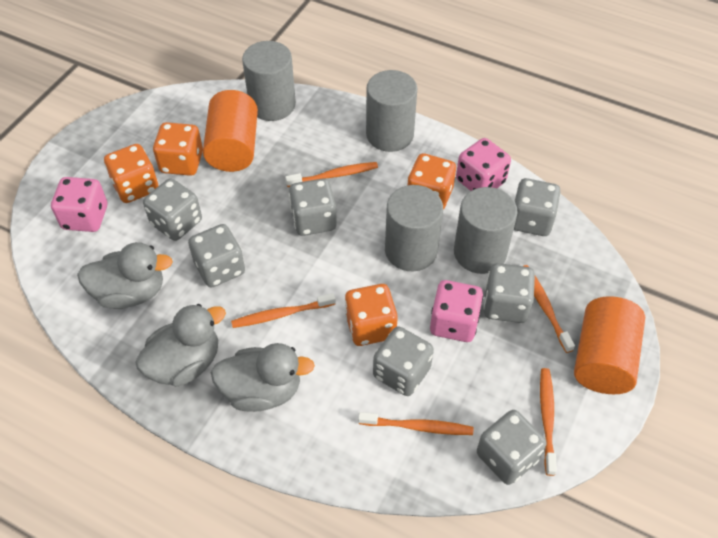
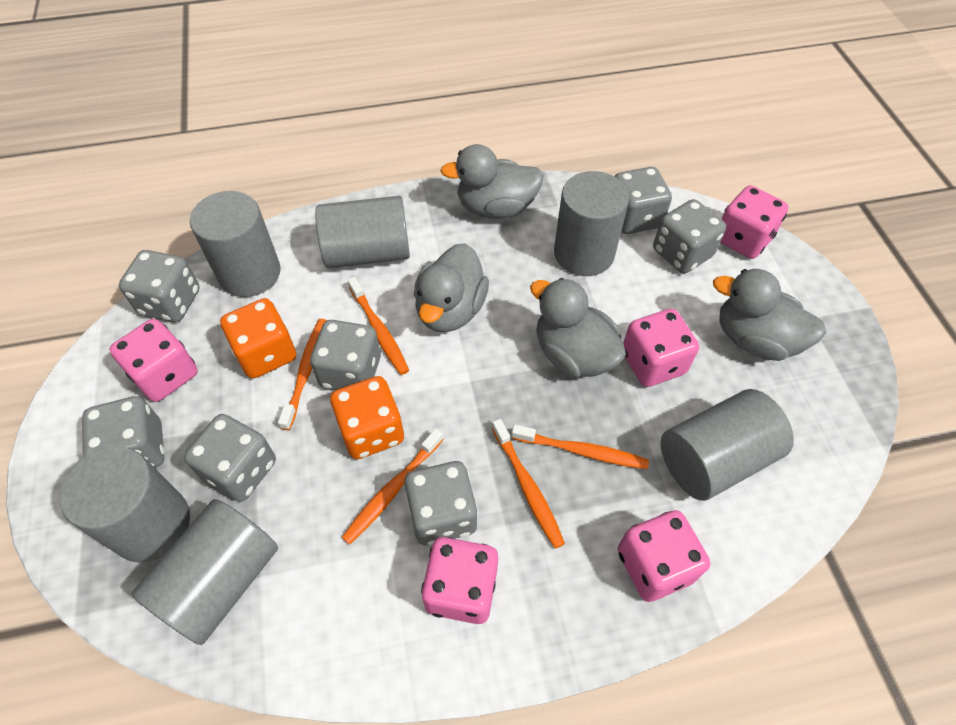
grey cylinder: 4 -> 6
grey duck: 3 -> 4
orange cylinder: 2 -> 0
orange dice: 4 -> 2
pink dice: 3 -> 5

